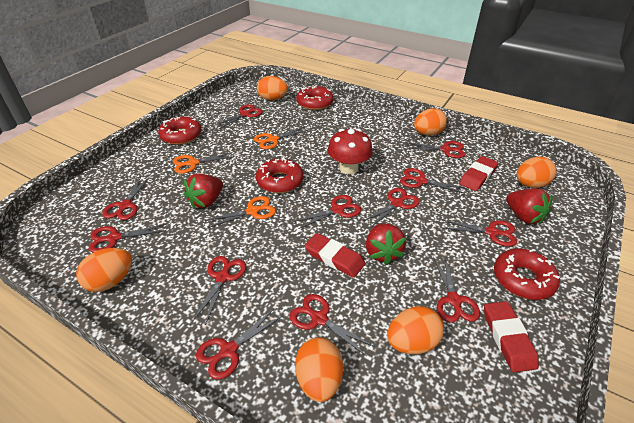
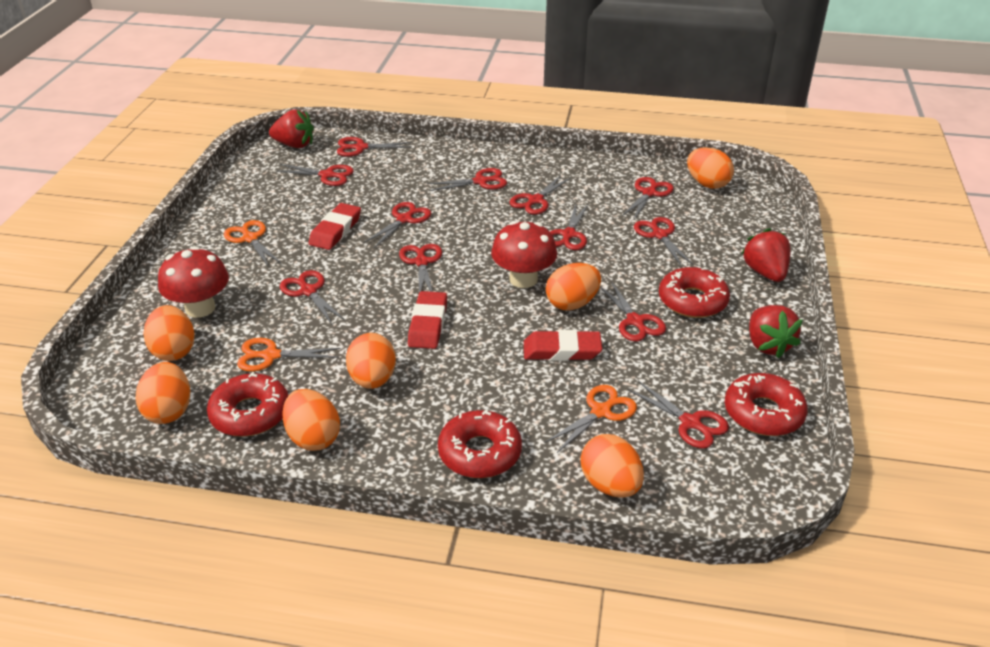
orange egg: 6 -> 7
red mushroom: 1 -> 2

